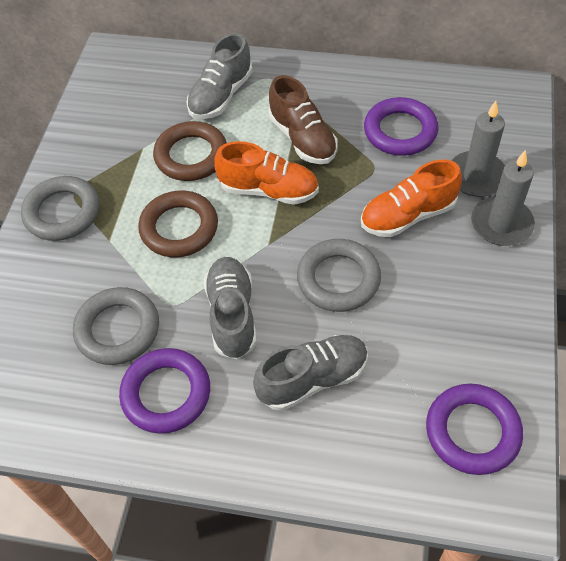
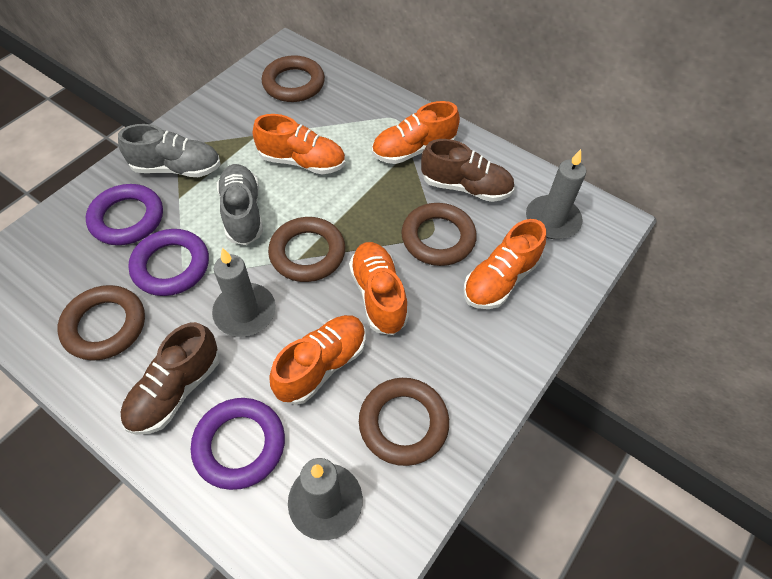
brown ring: 2 -> 5
brown shoe: 1 -> 2
grey candle: 2 -> 3
grey ring: 3 -> 0
grey shoe: 3 -> 2
orange shoe: 2 -> 5

